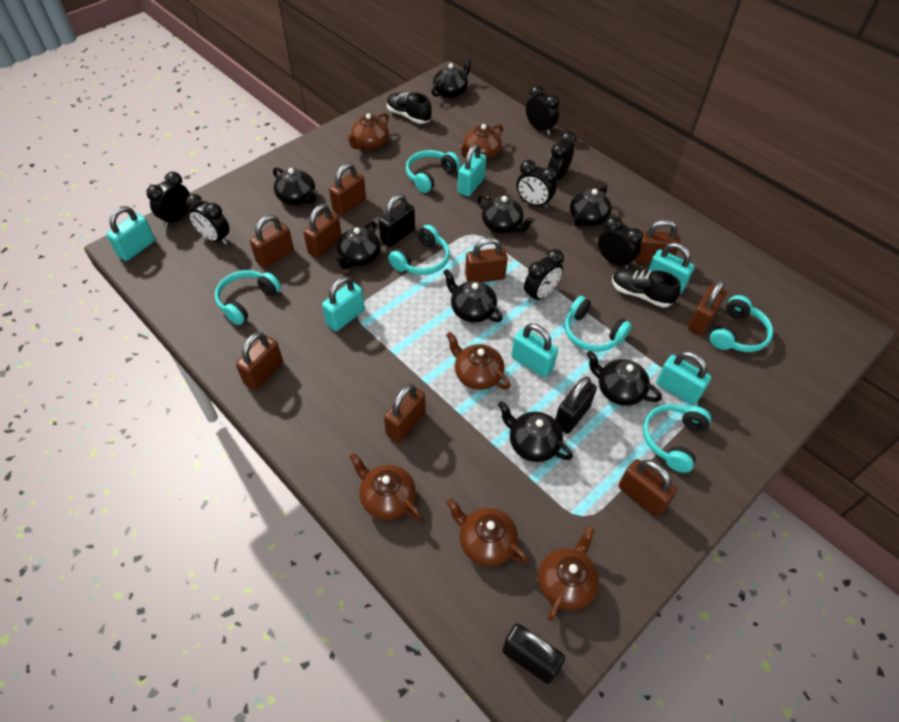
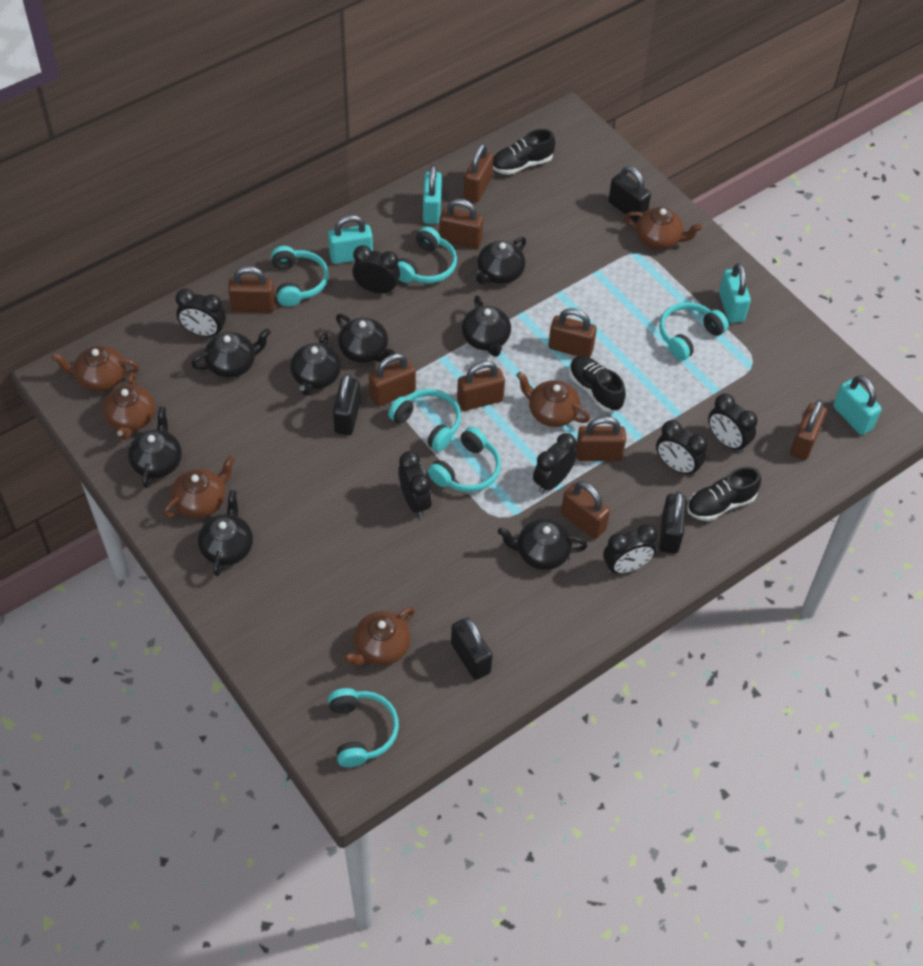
black padlock: 3 -> 4
black shoe: 2 -> 3
turquoise padlock: 6 -> 4

